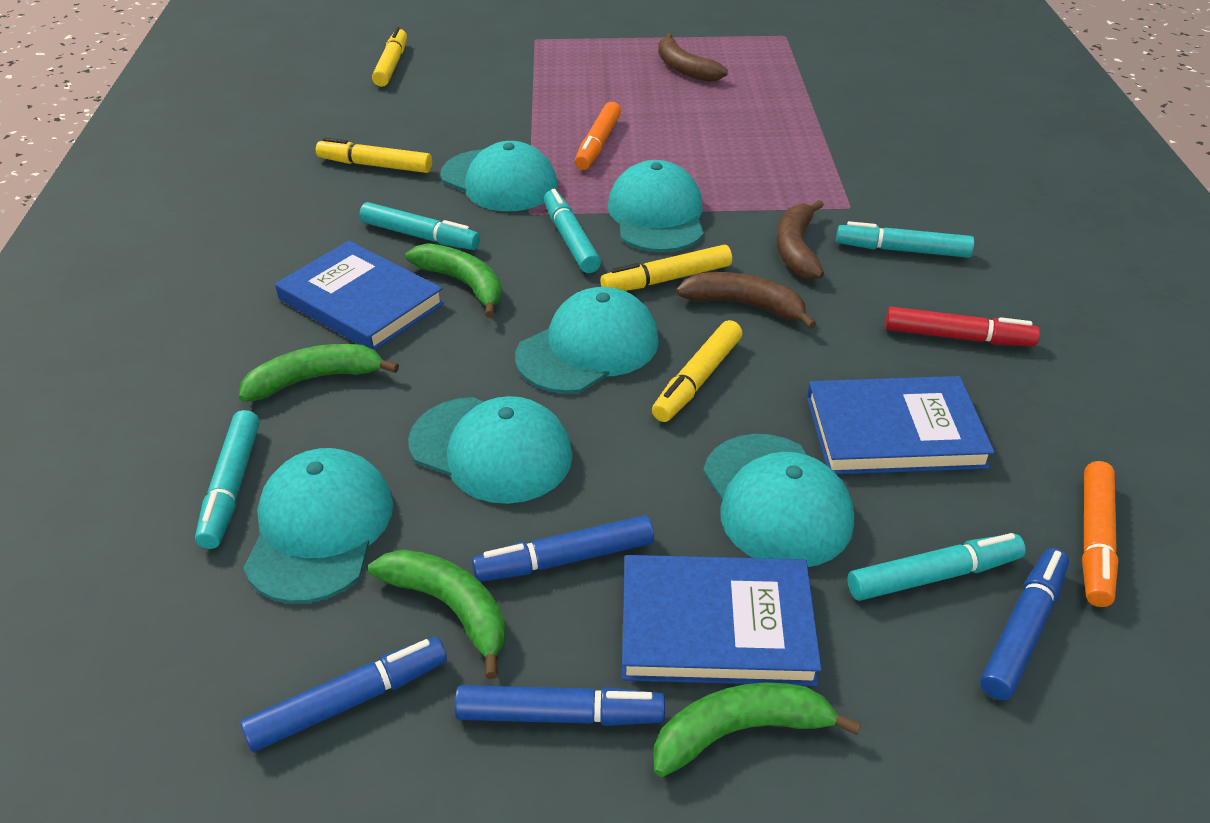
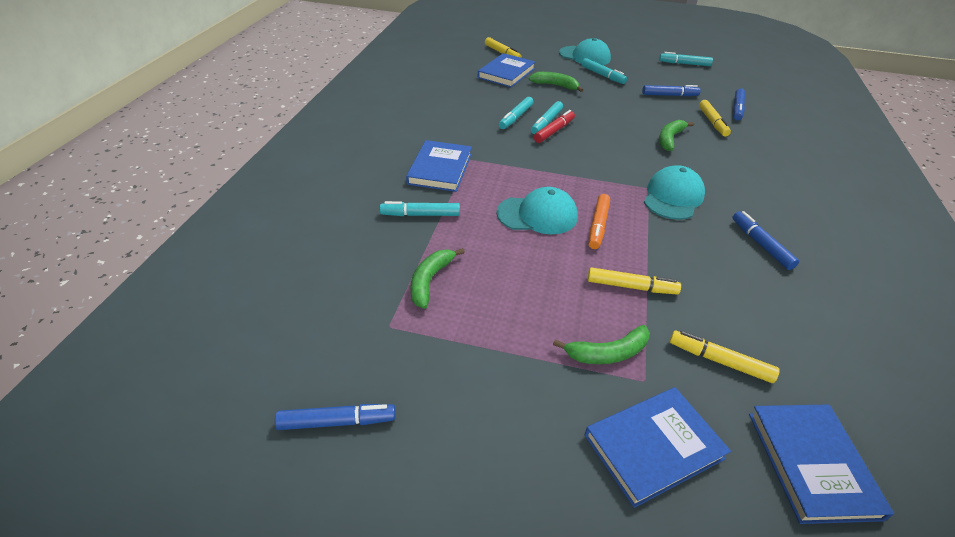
blue book: 3 -> 4
brown banana: 3 -> 0
orange marker: 2 -> 1
turquoise cap: 6 -> 3

